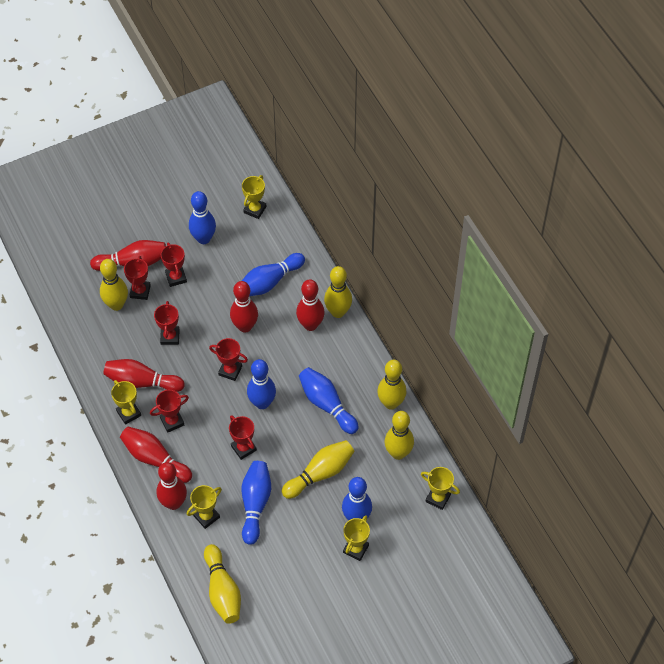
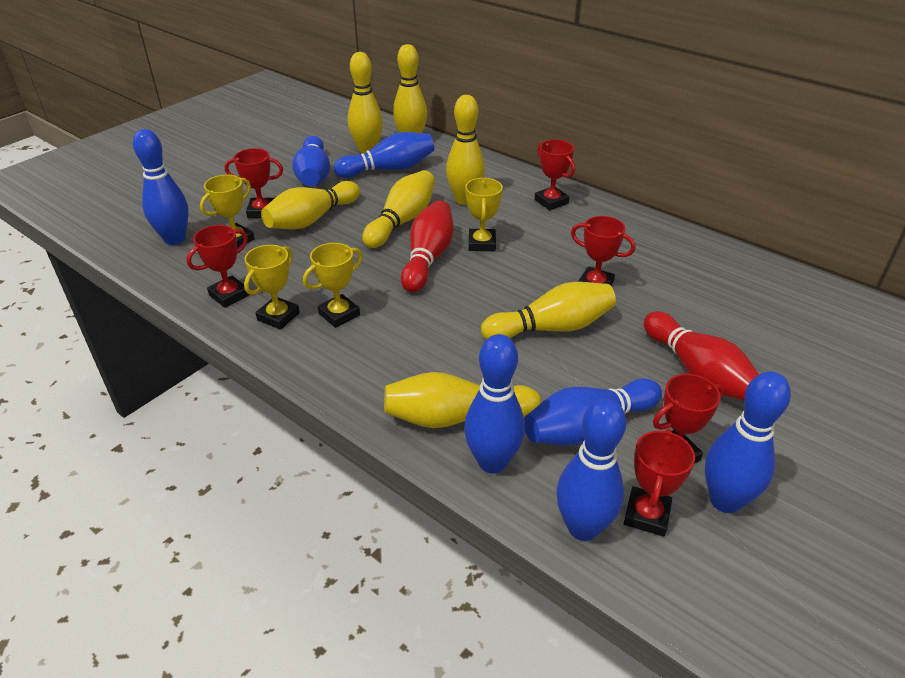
blue bowling pin: 6 -> 7
red bowling pin: 6 -> 2
yellow bowling pin: 6 -> 7
yellow trophy: 5 -> 4

